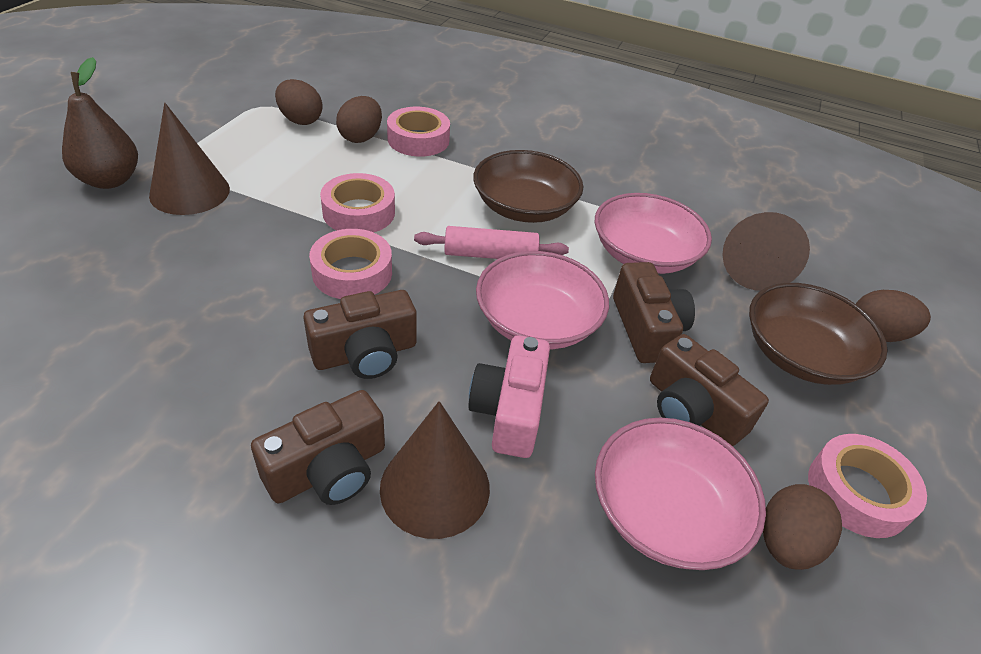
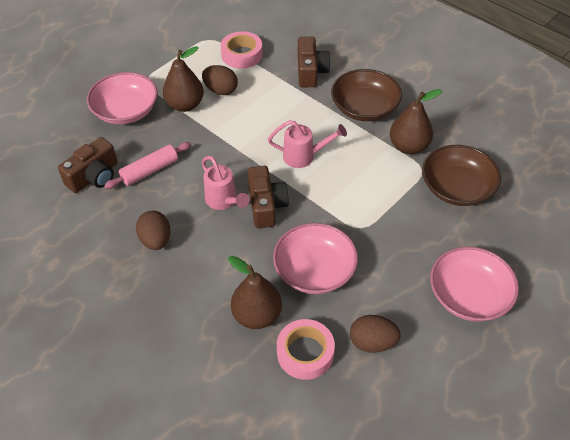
brown camera: 4 -> 3
brown cone: 3 -> 0
brown egg: 4 -> 3
brown pear: 1 -> 3
pink camera: 1 -> 0
pink tape: 4 -> 2
pink watering can: 0 -> 2

